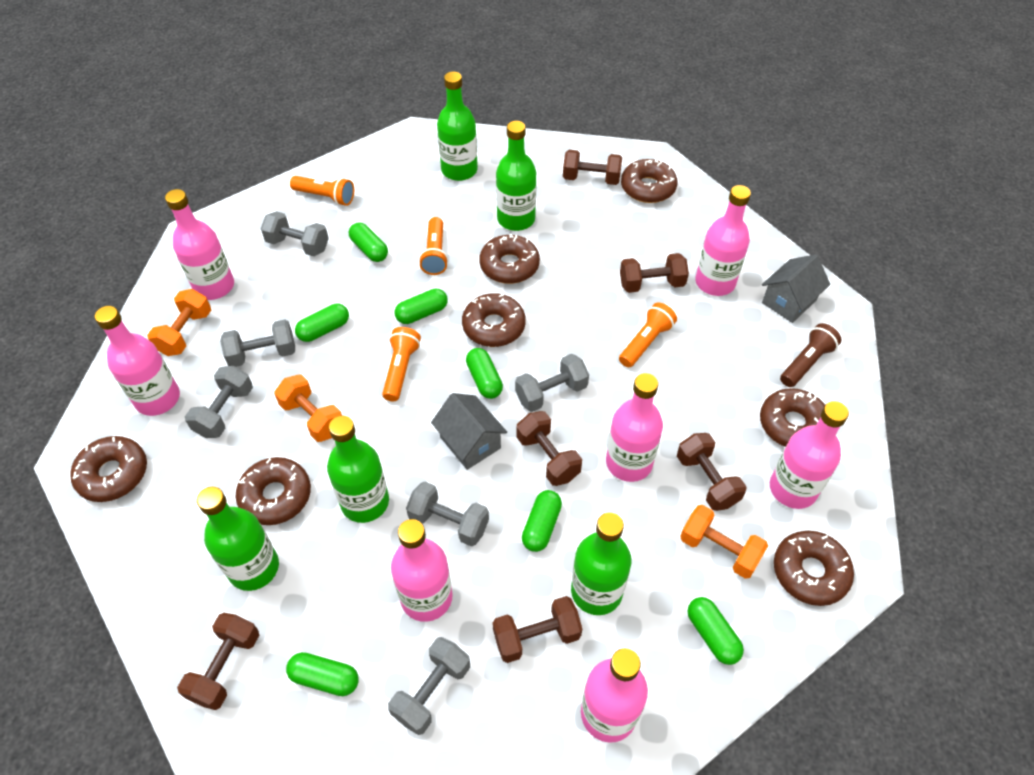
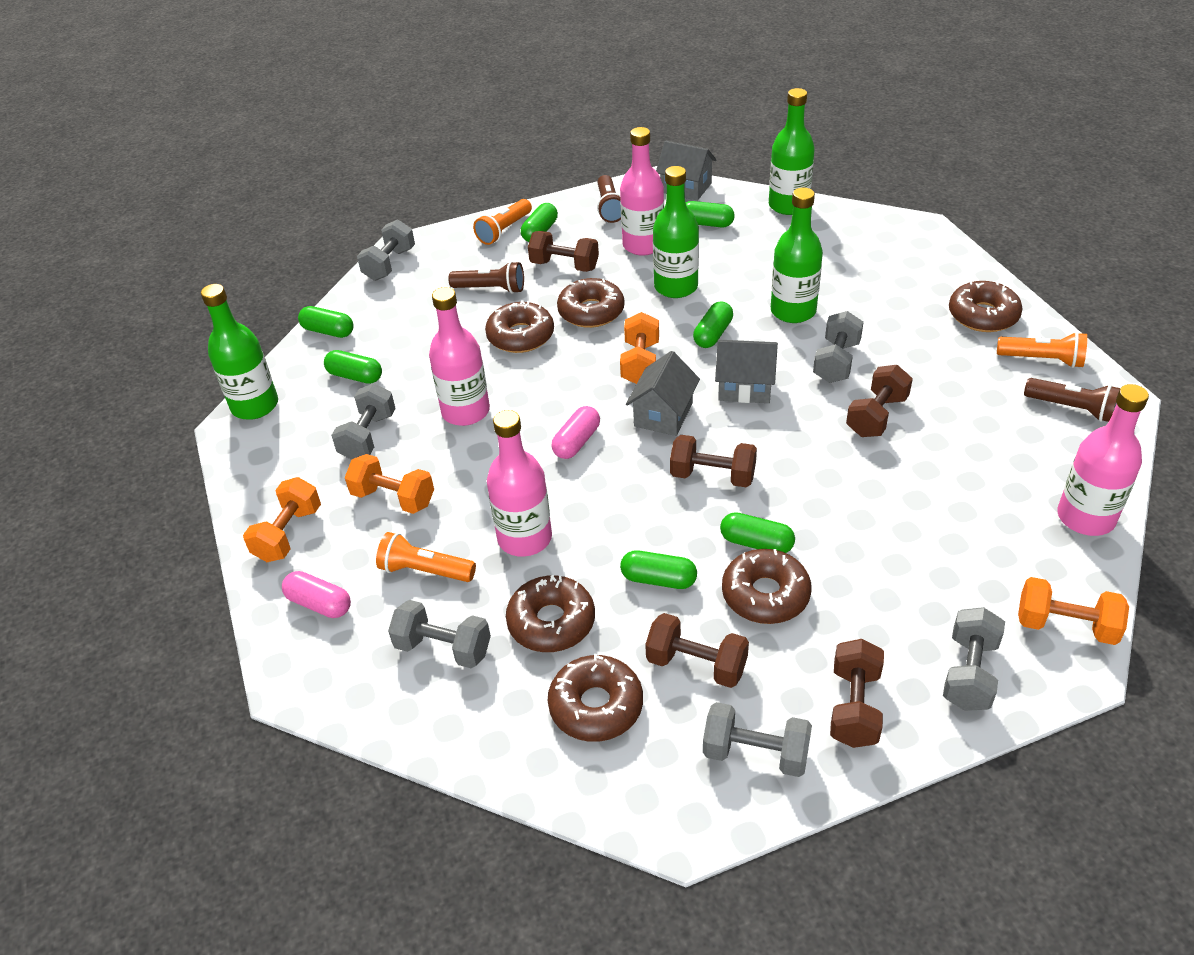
brown donut: 7 -> 6
brown dumbbell: 6 -> 5
brown flashlight: 1 -> 3
green bottle: 5 -> 4
grey house: 2 -> 3
orange dumbbell: 3 -> 4
orange flashlight: 4 -> 3
pink bottle: 7 -> 4
pink capsule: 0 -> 2

